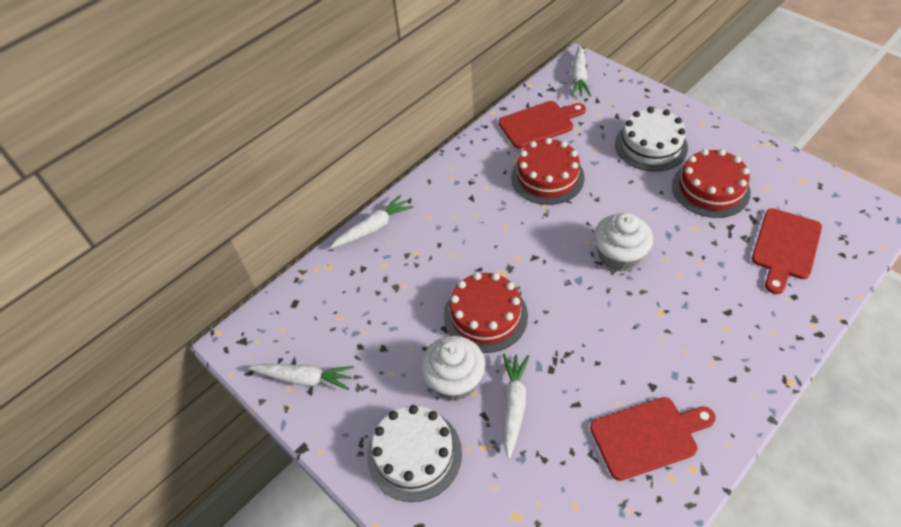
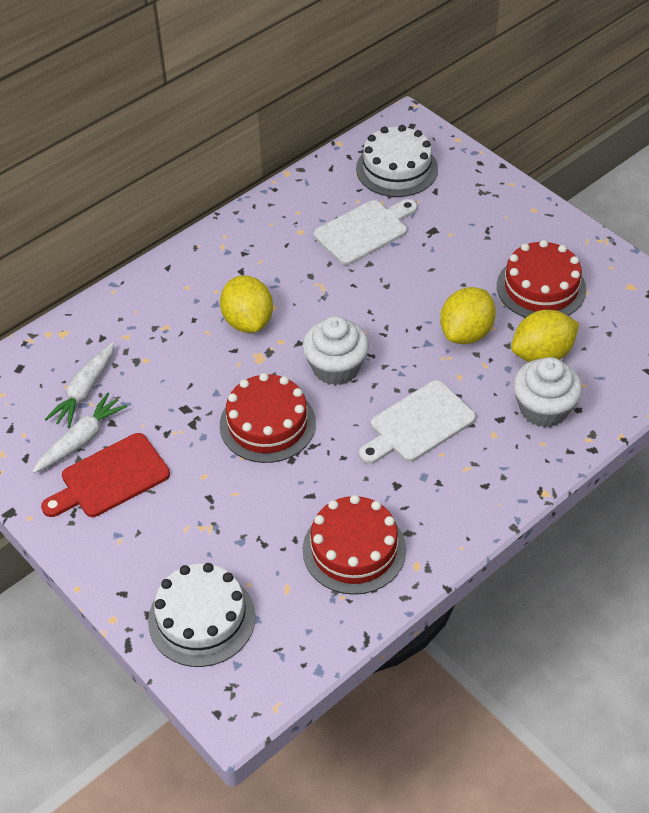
red cutting board: 3 -> 1
white carrot: 4 -> 2
white cutting board: 0 -> 2
yellow lemon: 0 -> 3

